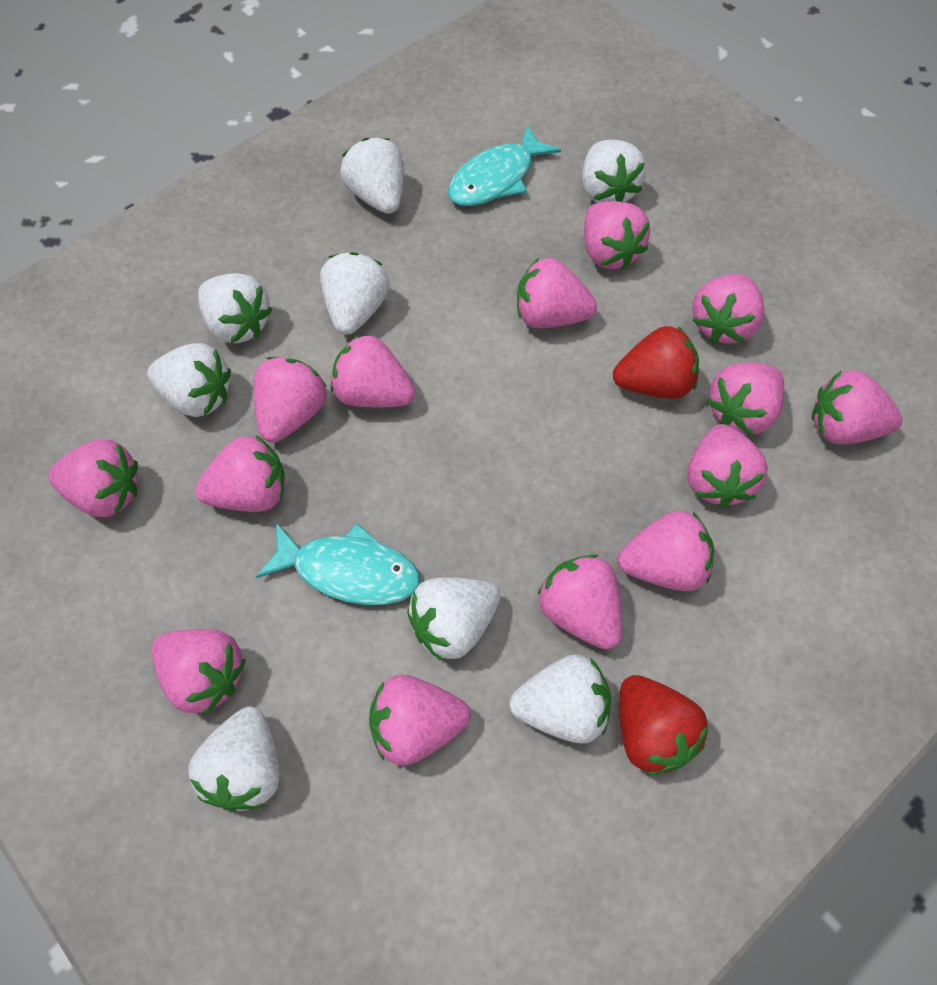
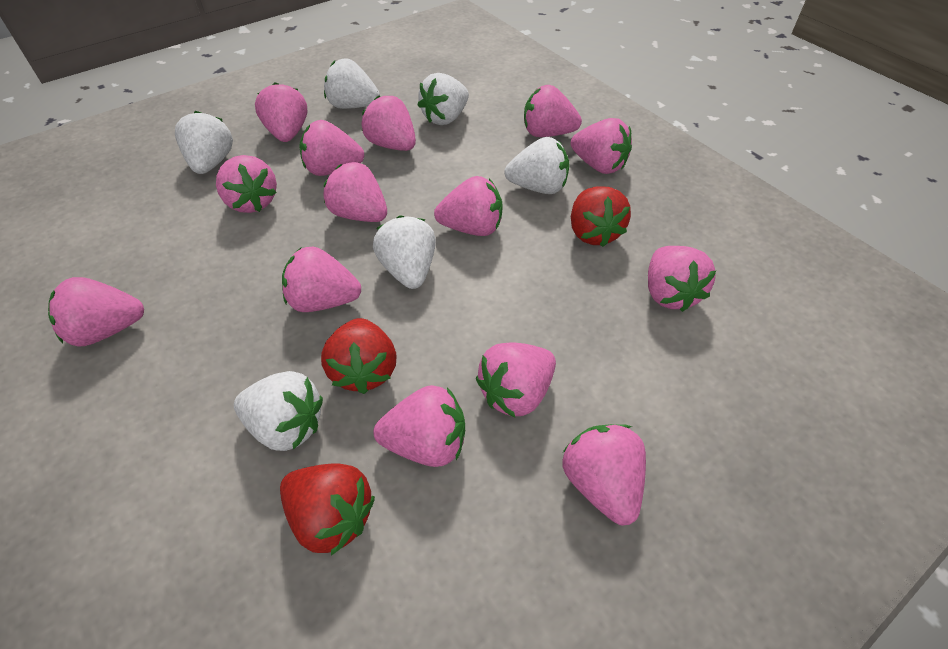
red strawberry: 2 -> 3
turquoise fish: 2 -> 0
white strawberry: 8 -> 6

